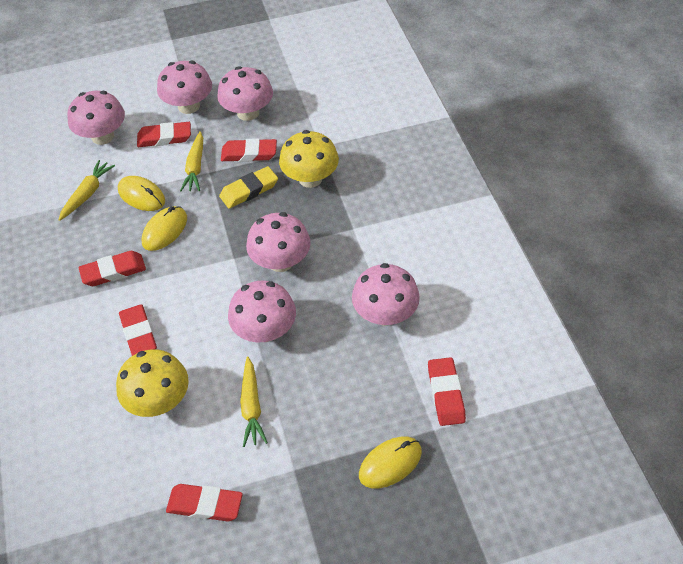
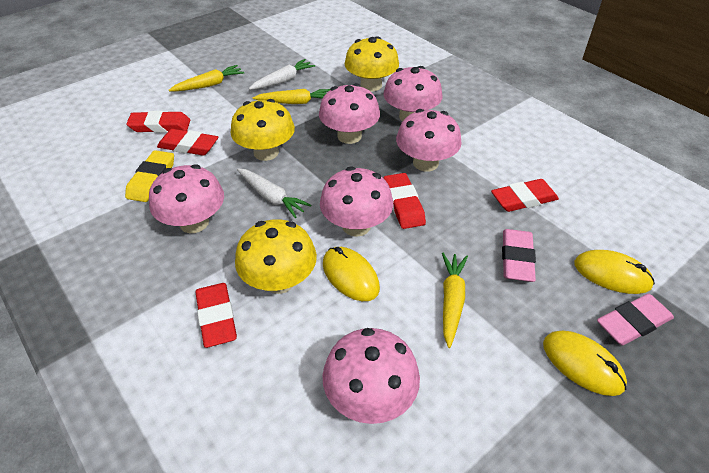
pink eraser: 0 -> 2
red eraser: 6 -> 5
white carrot: 0 -> 2
yellow mushroom: 2 -> 3

